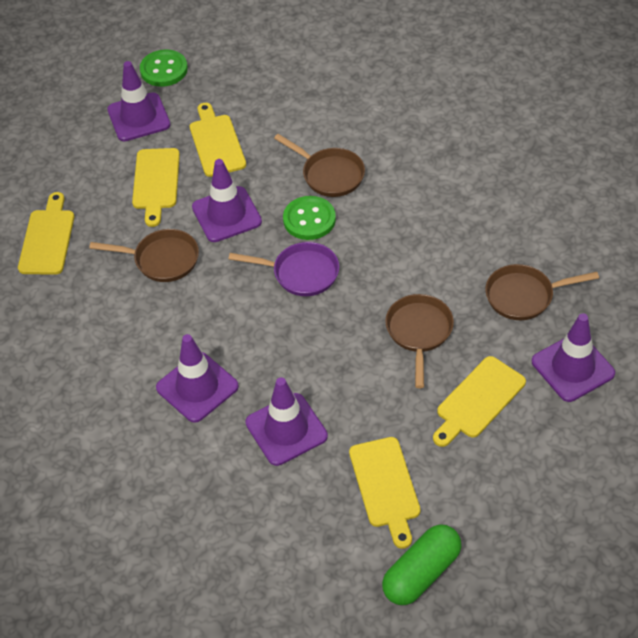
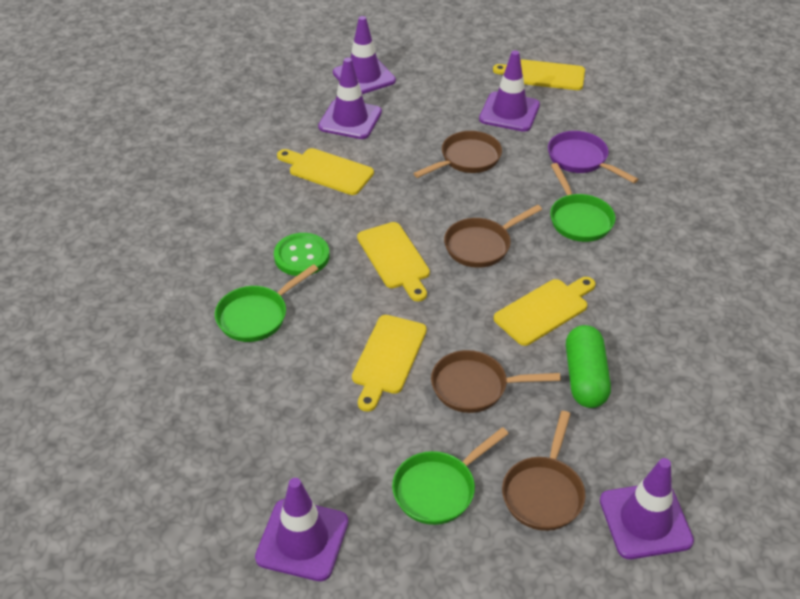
green button: 2 -> 1
green pan: 0 -> 3

